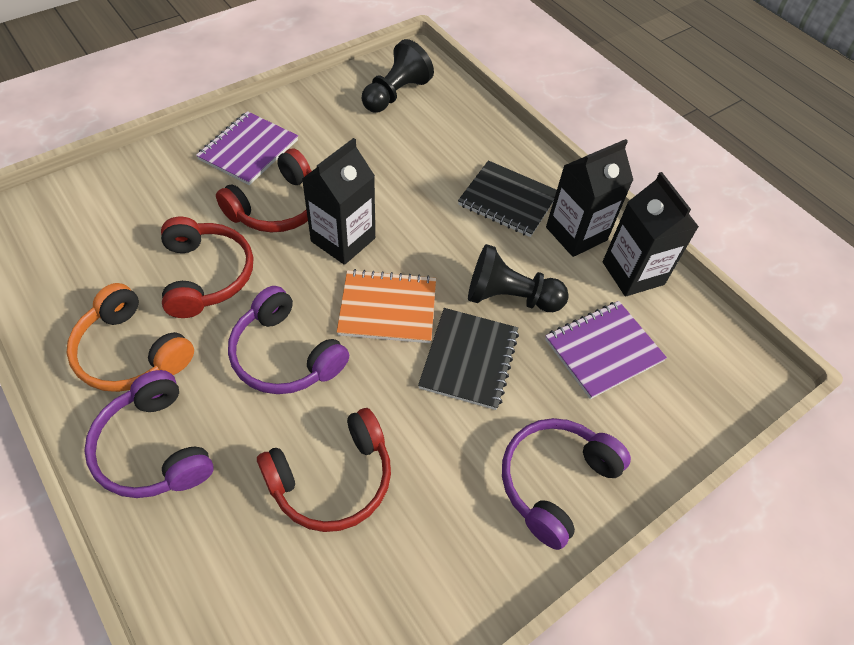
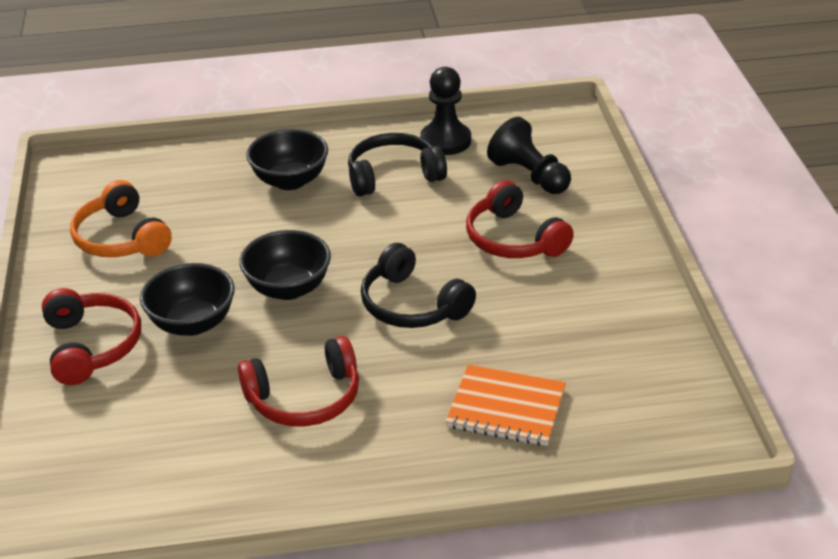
black bowl: 0 -> 3
black carton: 3 -> 0
black headphones: 0 -> 2
black notebook: 2 -> 0
purple headphones: 3 -> 0
purple notebook: 2 -> 0

